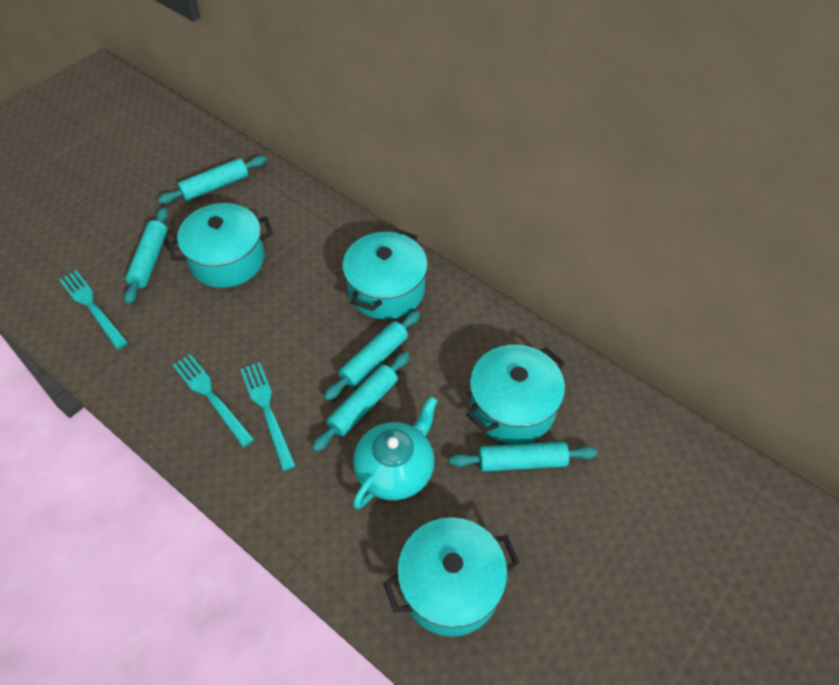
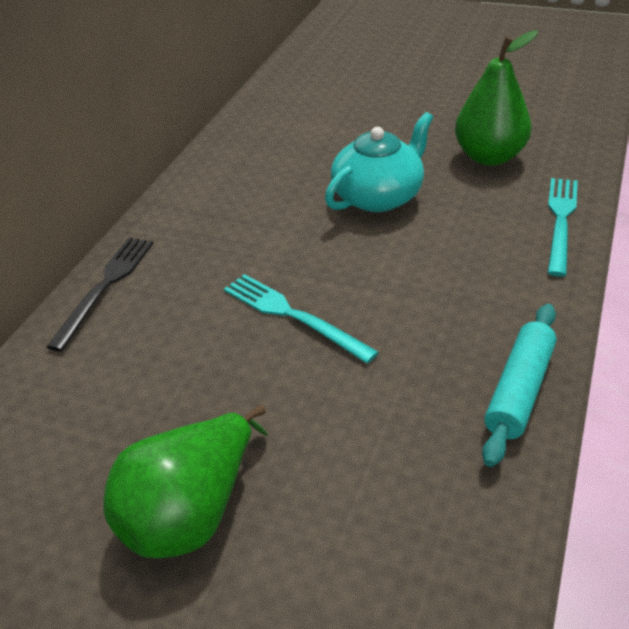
black fork: 0 -> 1
green pear: 0 -> 2
turquoise fork: 3 -> 2
turquoise pot: 4 -> 0
turquoise rolling pin: 5 -> 1

